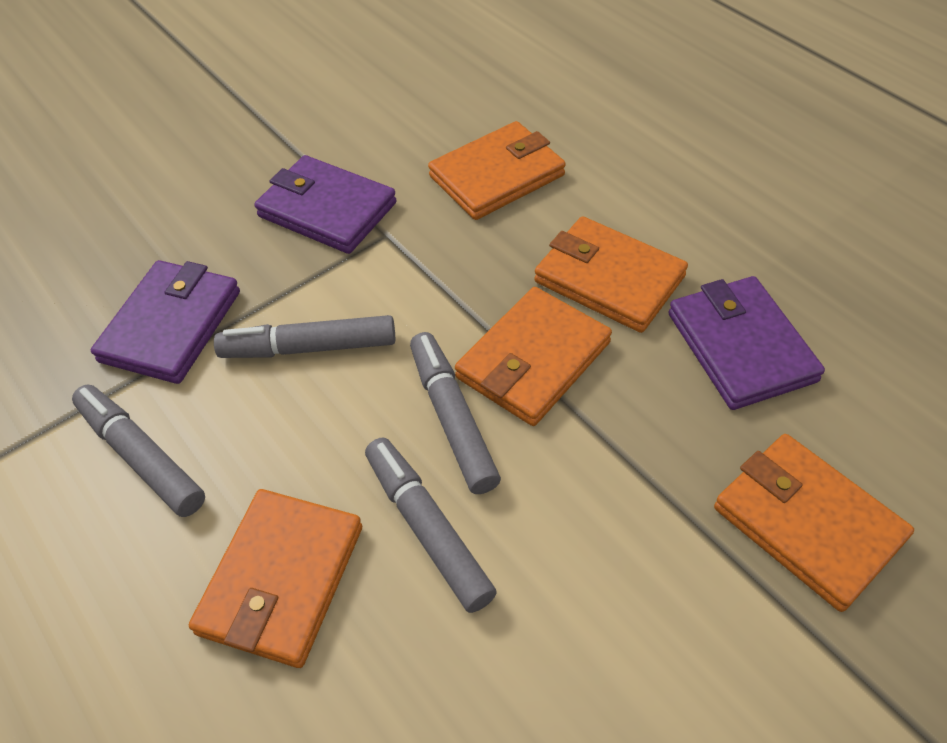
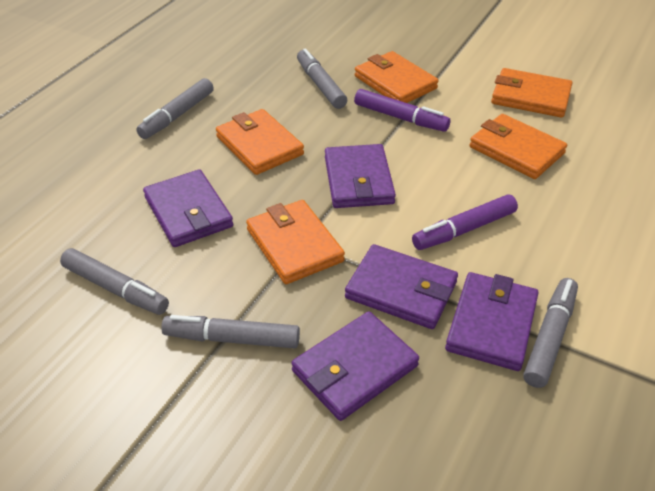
grey marker: 4 -> 5
purple marker: 0 -> 2
purple wallet: 3 -> 5

